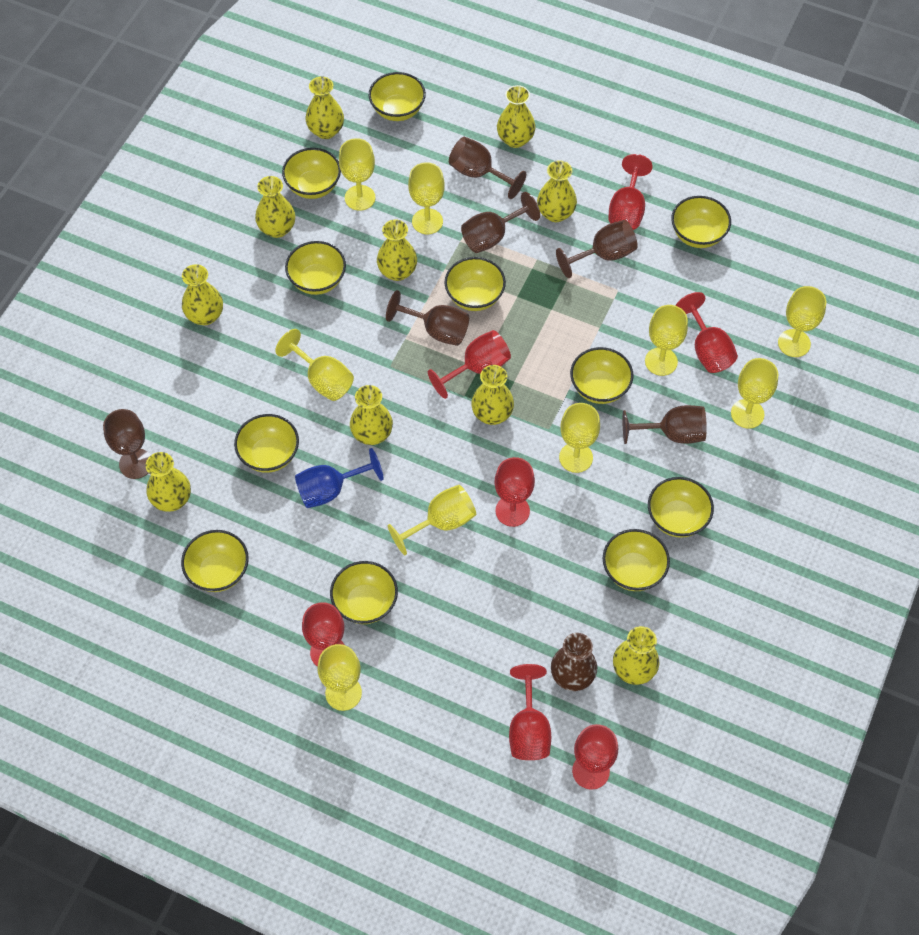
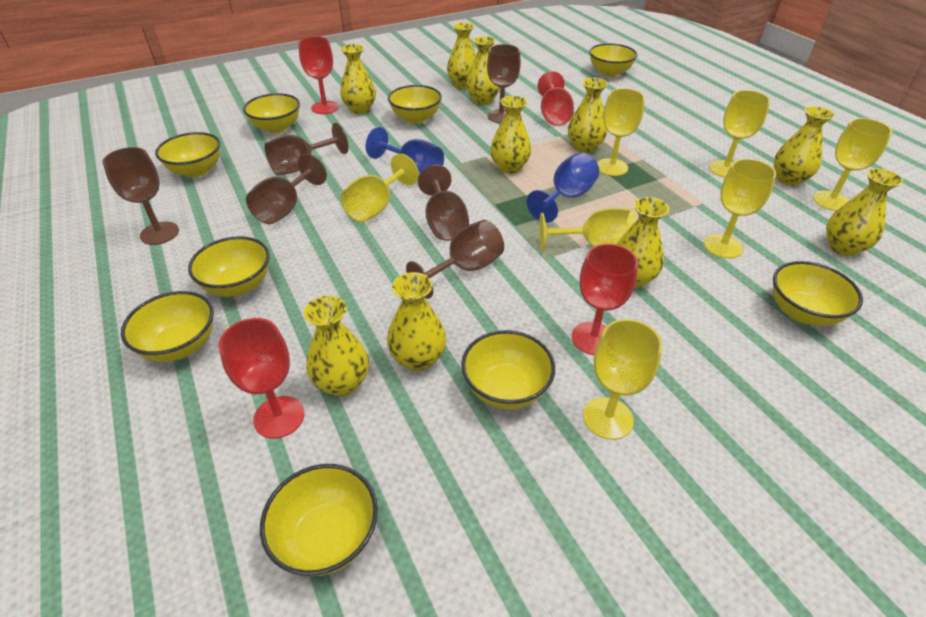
blue goblet: 1 -> 2
brown vase: 1 -> 0
red goblet: 7 -> 4
yellow bowl: 11 -> 9
yellow goblet: 9 -> 7

